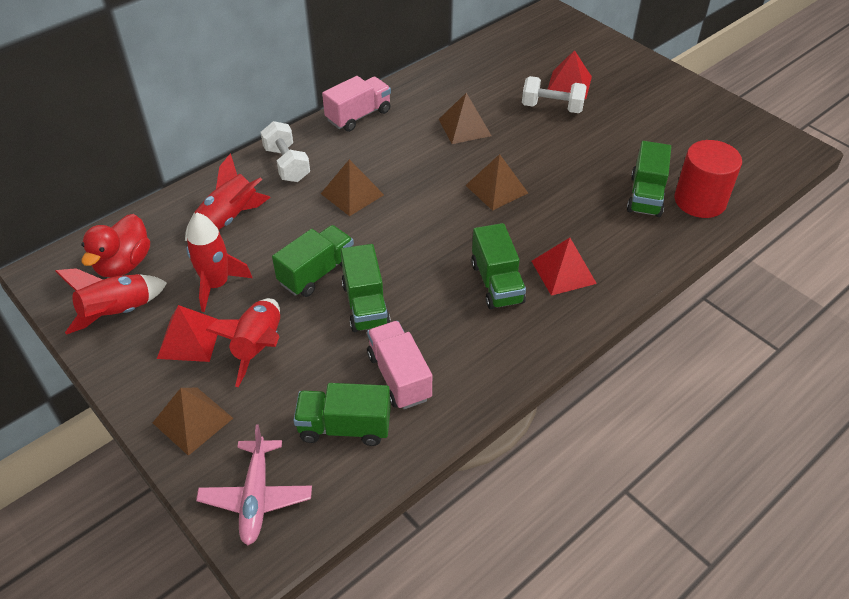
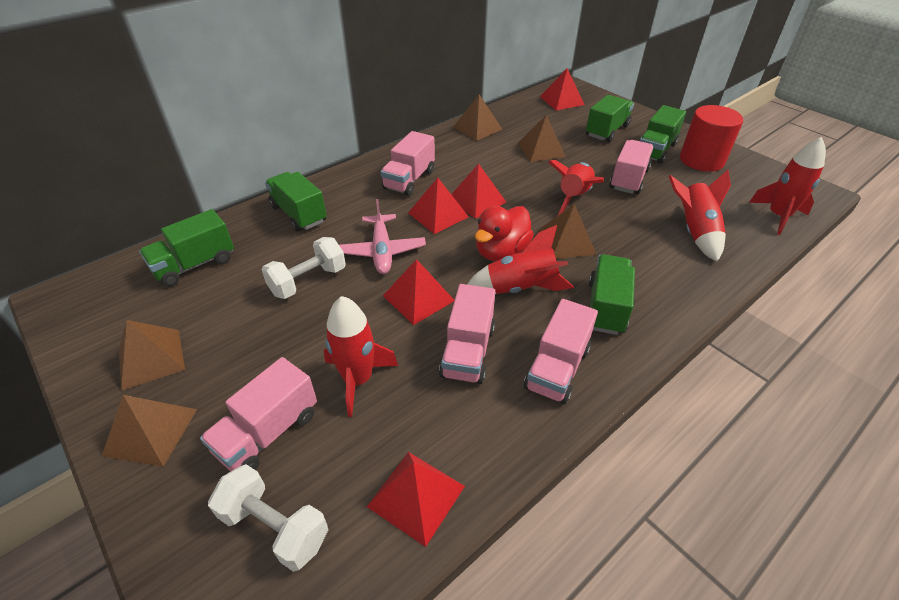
brown pyramid: 4 -> 5
pink truck: 2 -> 5
red pyramid: 3 -> 5
red rocket: 4 -> 5

